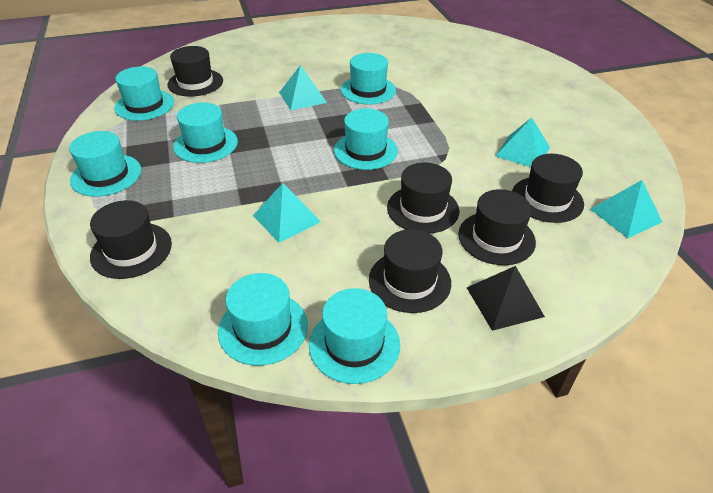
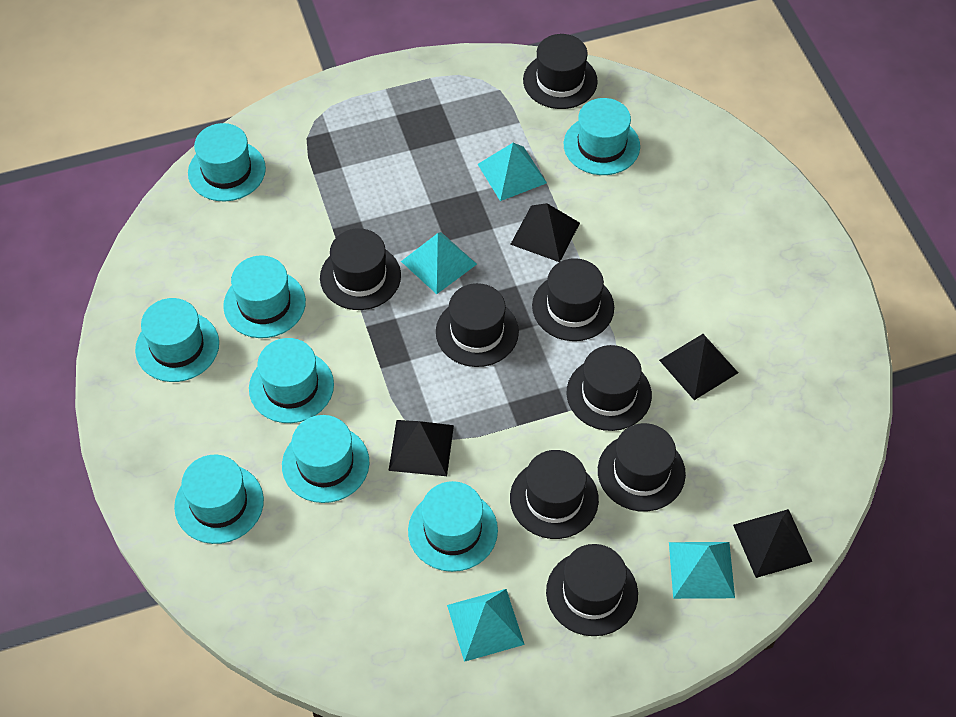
black hat: 6 -> 8
black pyramid: 1 -> 4
turquoise hat: 7 -> 8

